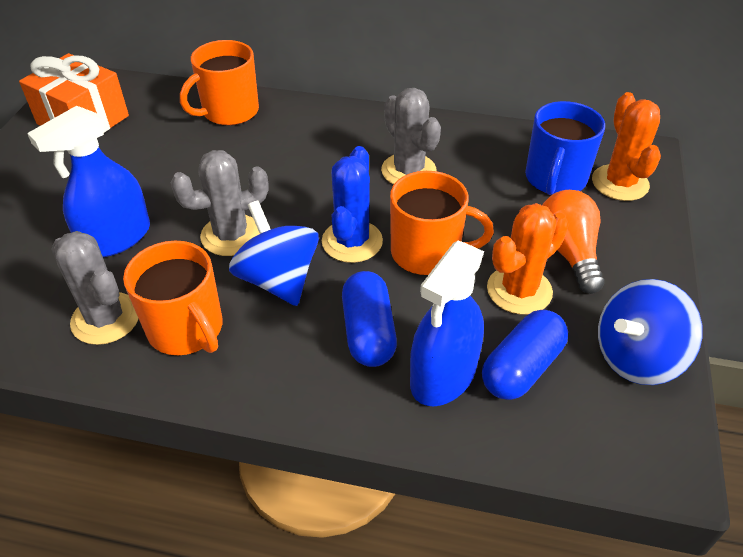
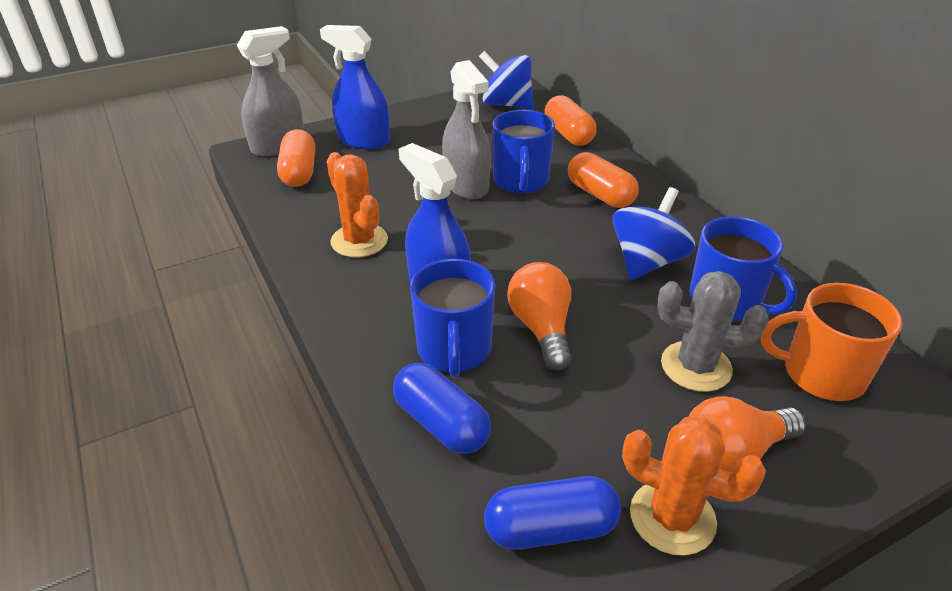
blue cactus: 1 -> 0
blue mug: 1 -> 3
grey cactus: 3 -> 1
grey spray bottle: 0 -> 2
orange capsule: 0 -> 3
orange gift: 1 -> 0
orange light bulb: 1 -> 2
orange mug: 3 -> 1

